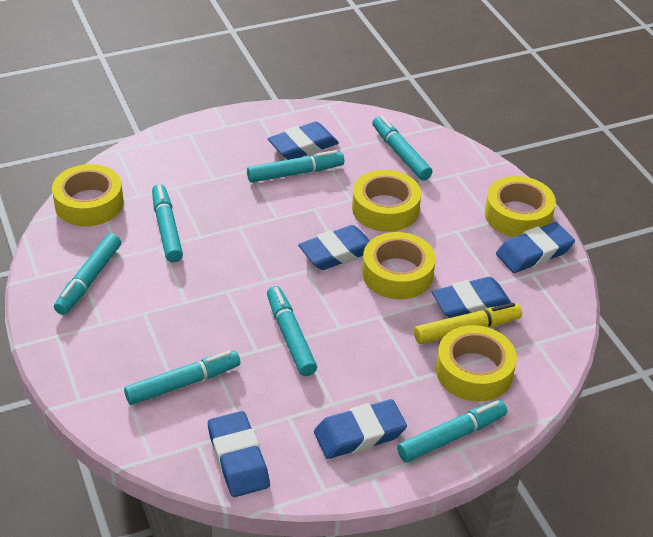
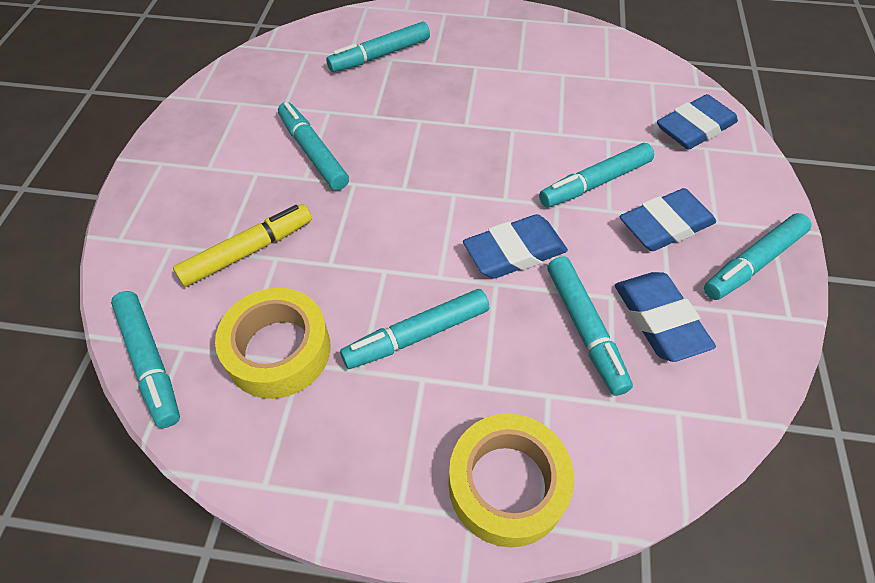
blue eraser: 6 -> 4
yellow tape: 5 -> 2

